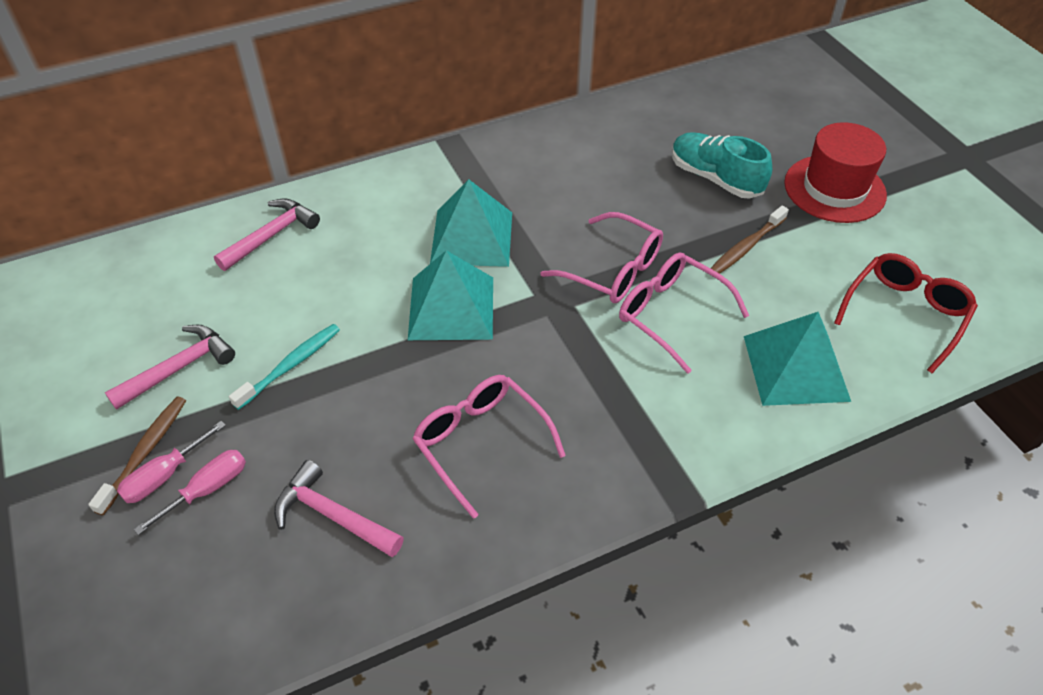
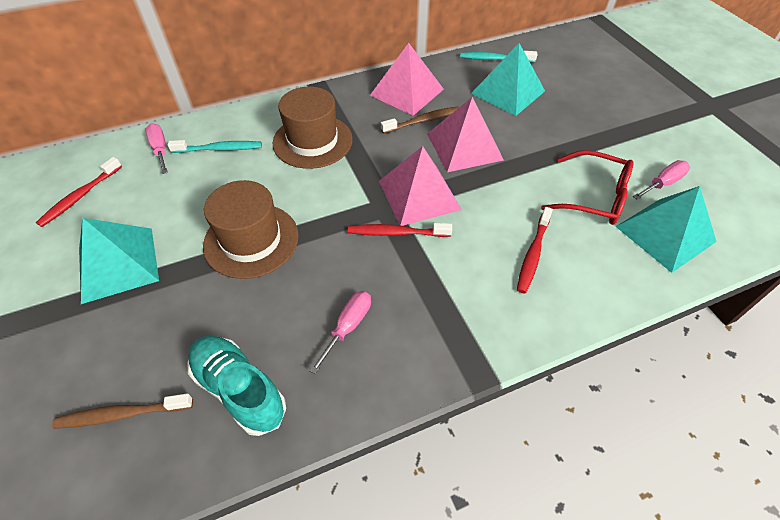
brown hat: 0 -> 2
pink glasses: 3 -> 0
pink hammer: 3 -> 0
pink pyramid: 0 -> 3
pink screwdriver: 2 -> 3
red hat: 1 -> 0
red toothbrush: 0 -> 3
turquoise toothbrush: 1 -> 2

